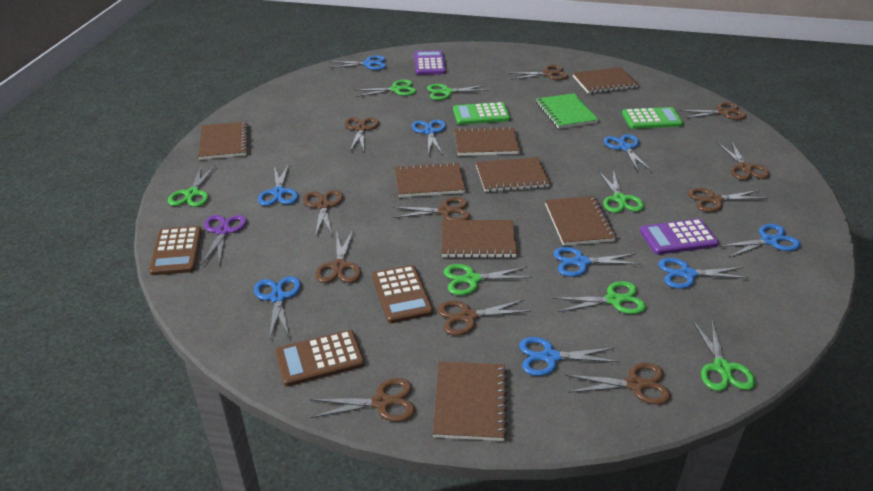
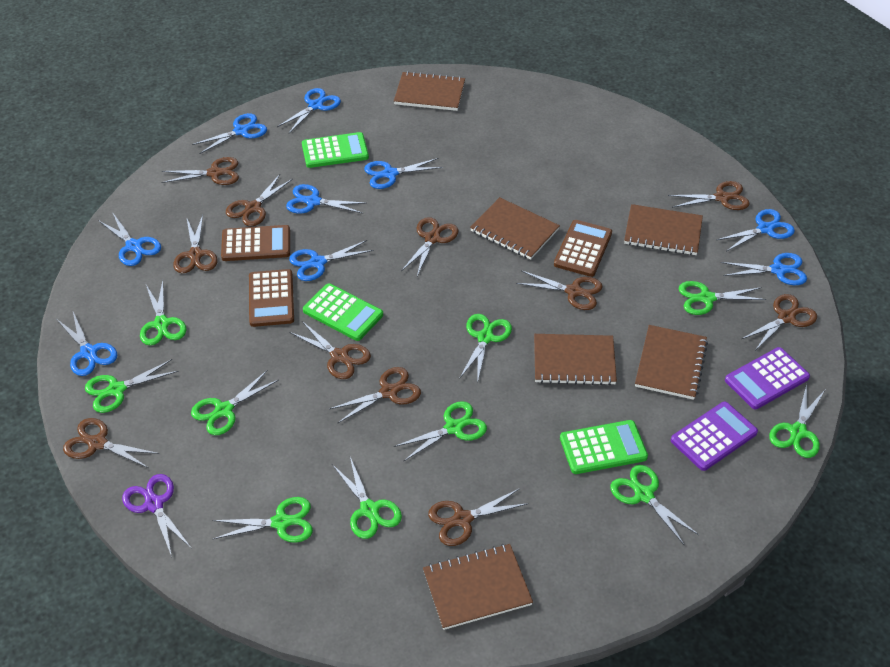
brown notebook: 8 -> 6
green calculator: 2 -> 3
green notebook: 1 -> 0
green scissors: 7 -> 10

